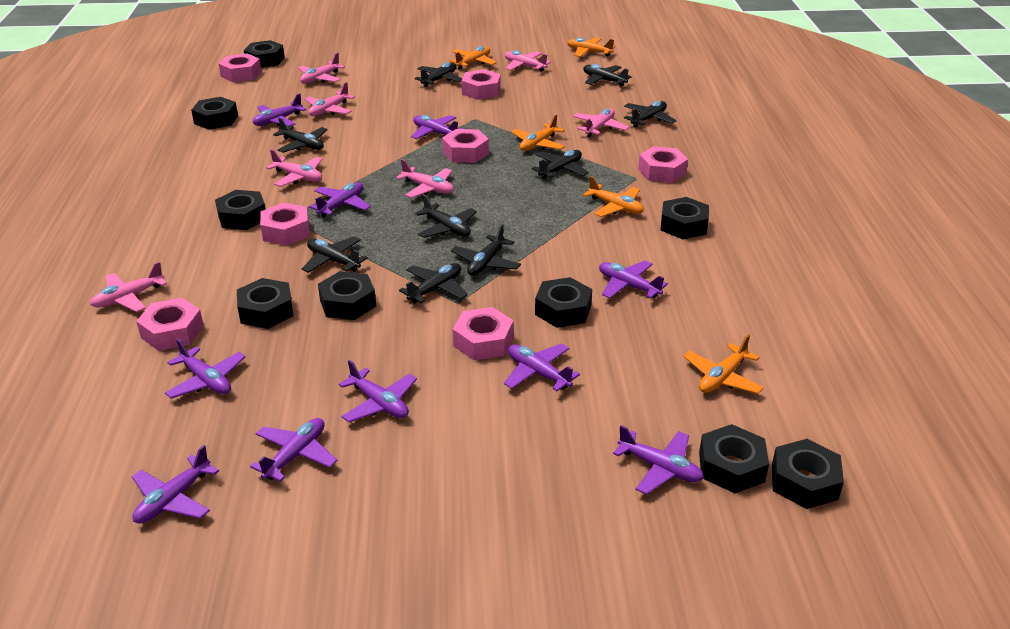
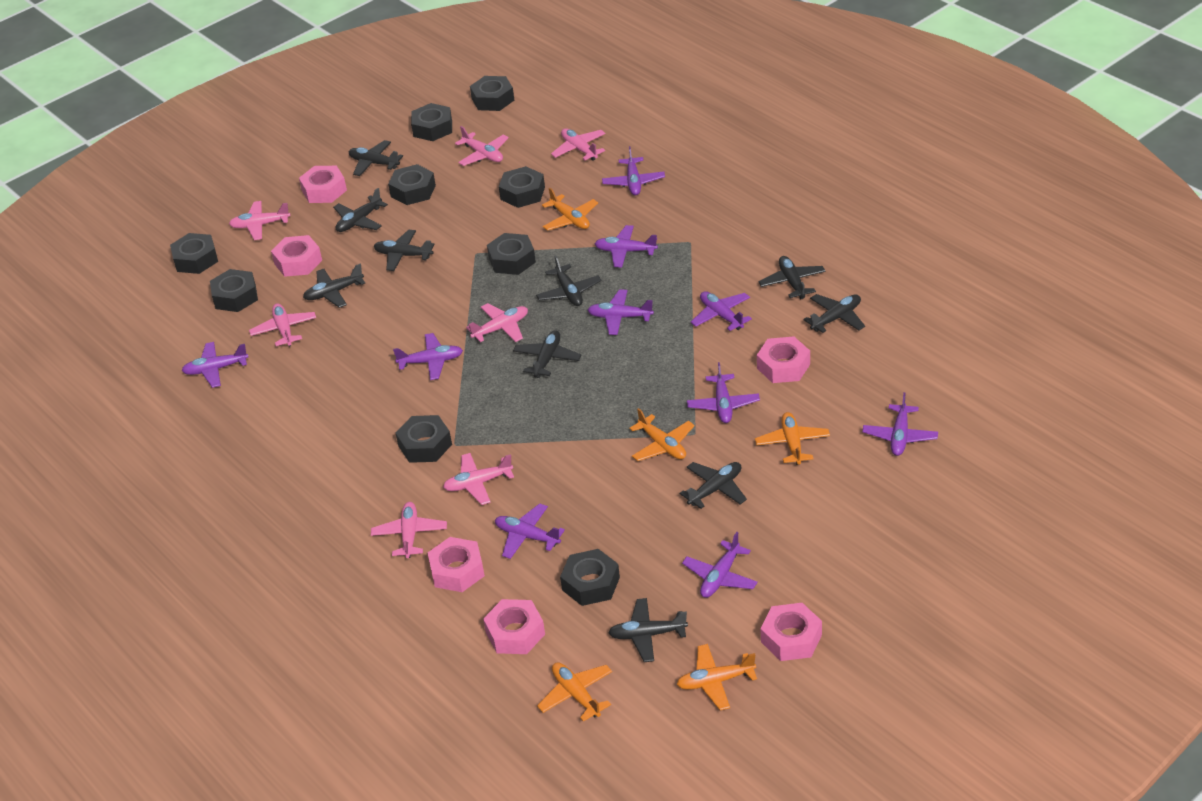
black plane: 9 -> 10
pink nut: 7 -> 6

